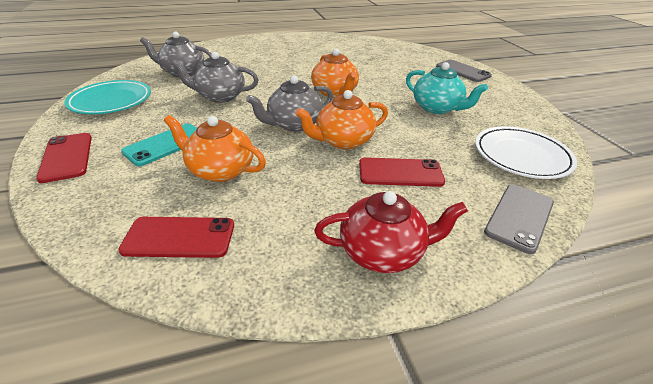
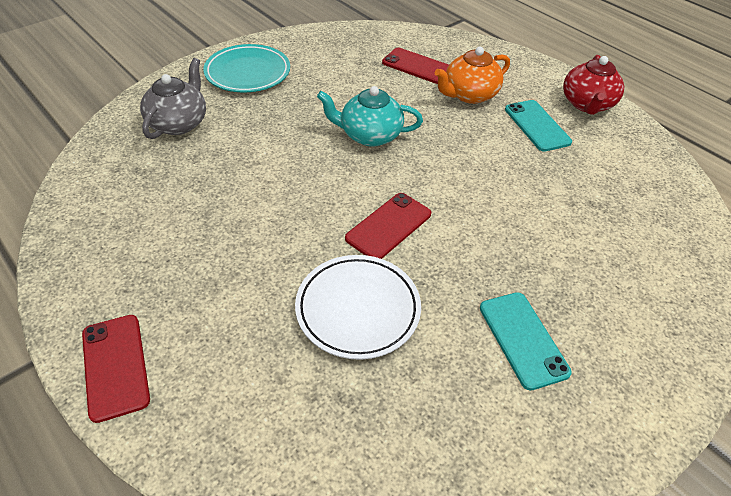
grey phone: 2 -> 0
grey teapot: 3 -> 1
orange teapot: 3 -> 1
turquoise phone: 1 -> 2

